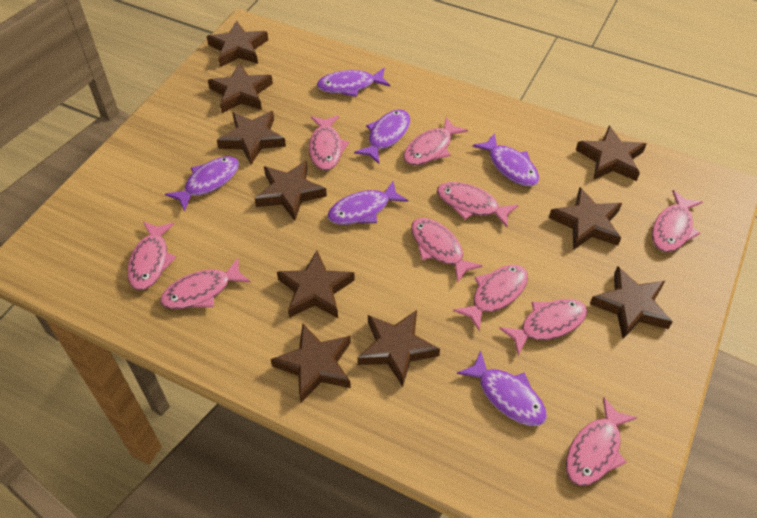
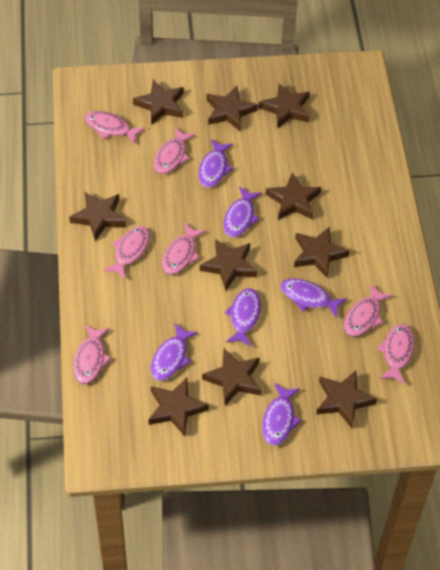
pink fish: 10 -> 7

